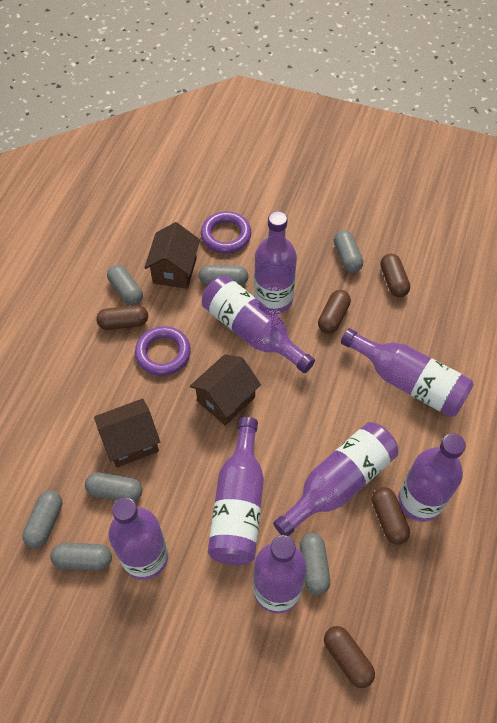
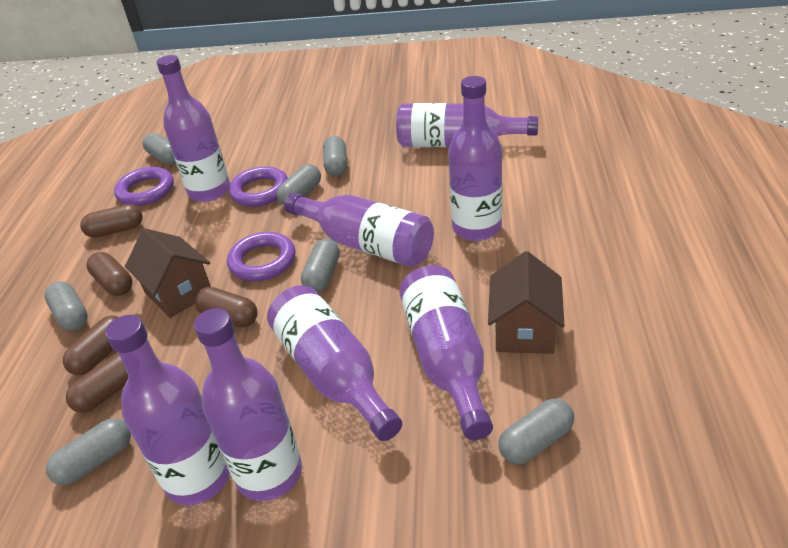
brown house: 3 -> 2
purple ring: 2 -> 3

